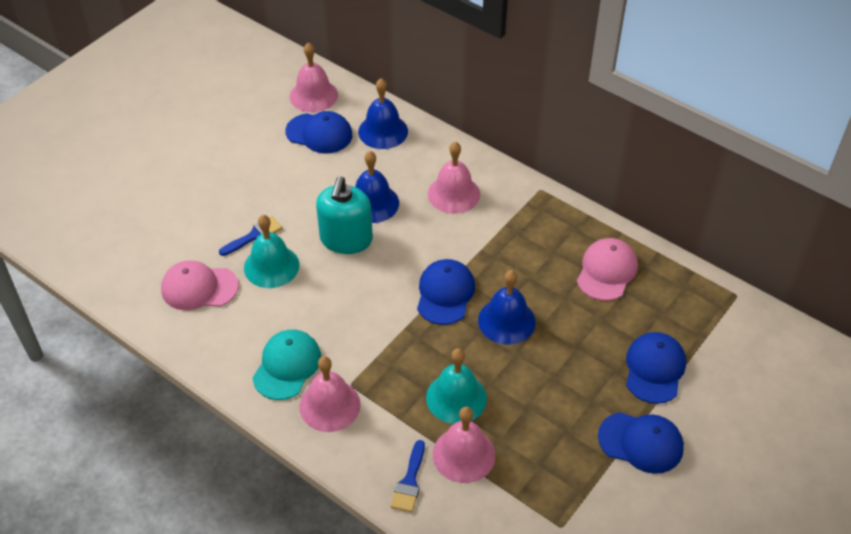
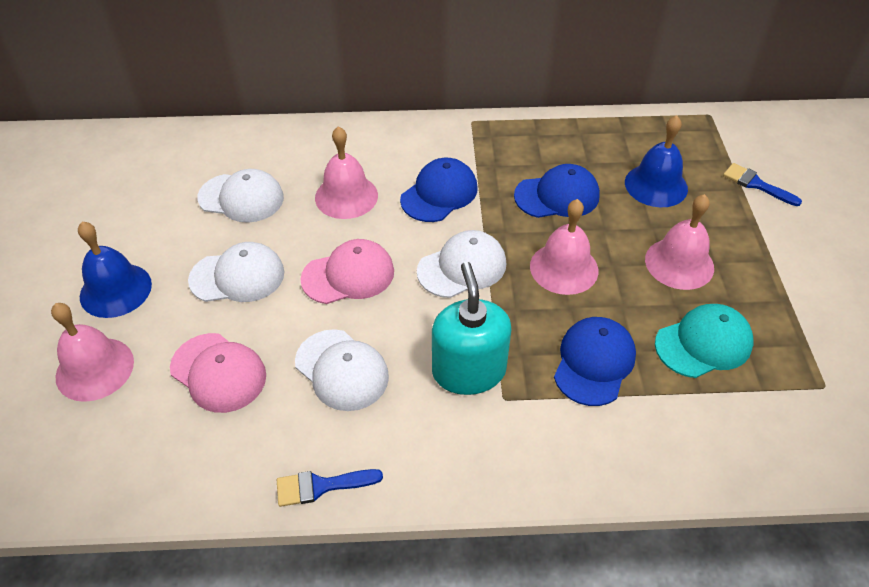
blue bell: 3 -> 2
blue cap: 4 -> 3
turquoise bell: 2 -> 0
white cap: 0 -> 4

